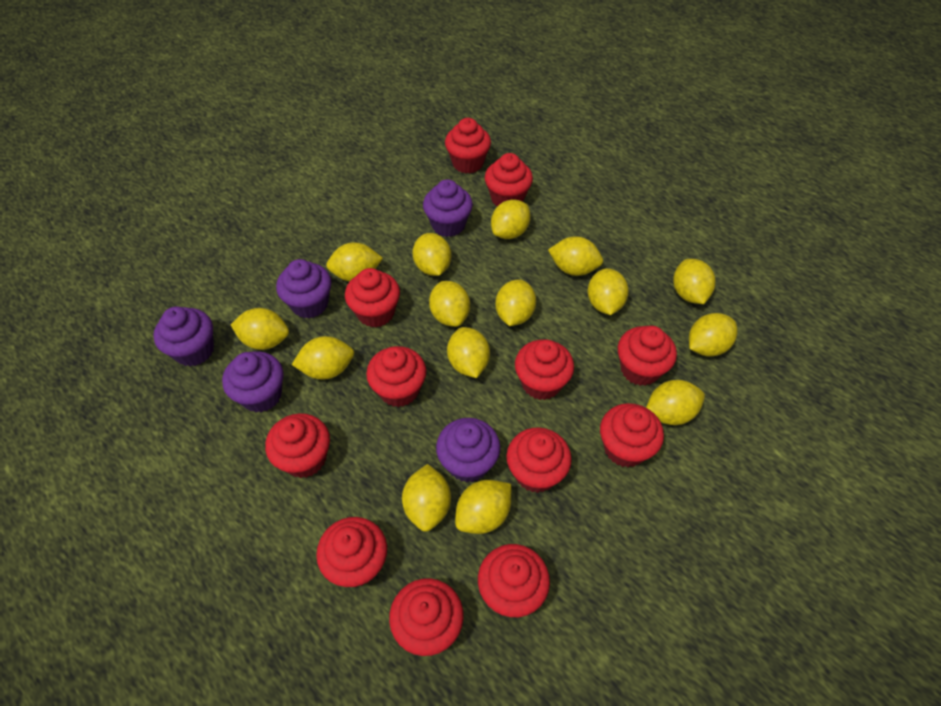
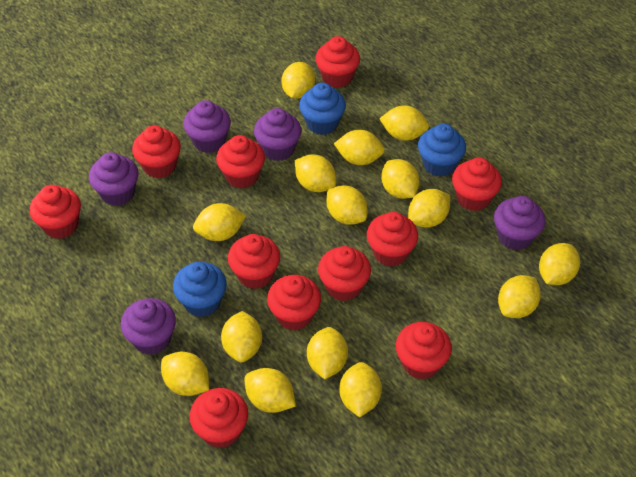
blue cupcake: 0 -> 3
red cupcake: 12 -> 11

